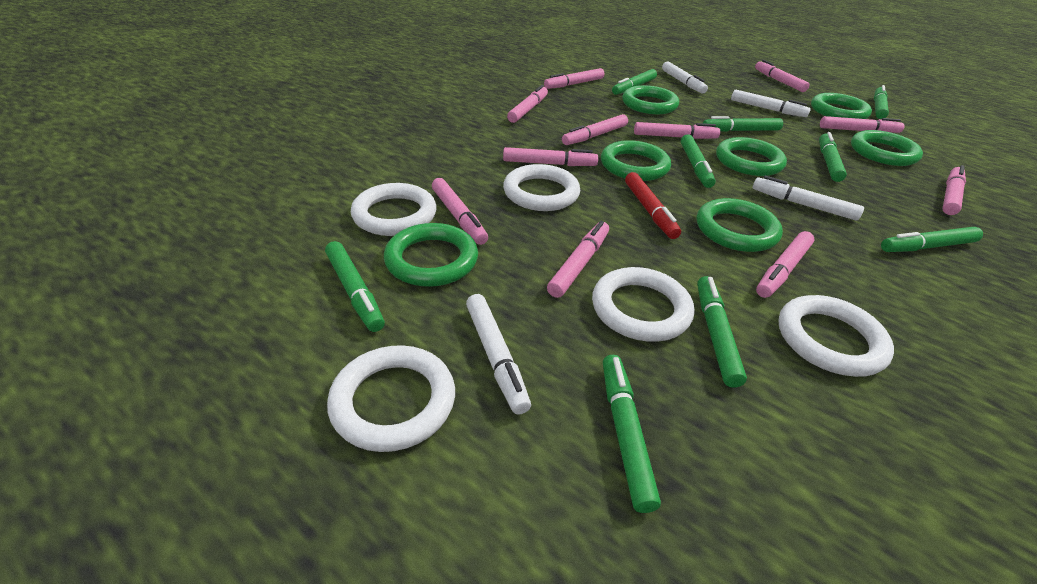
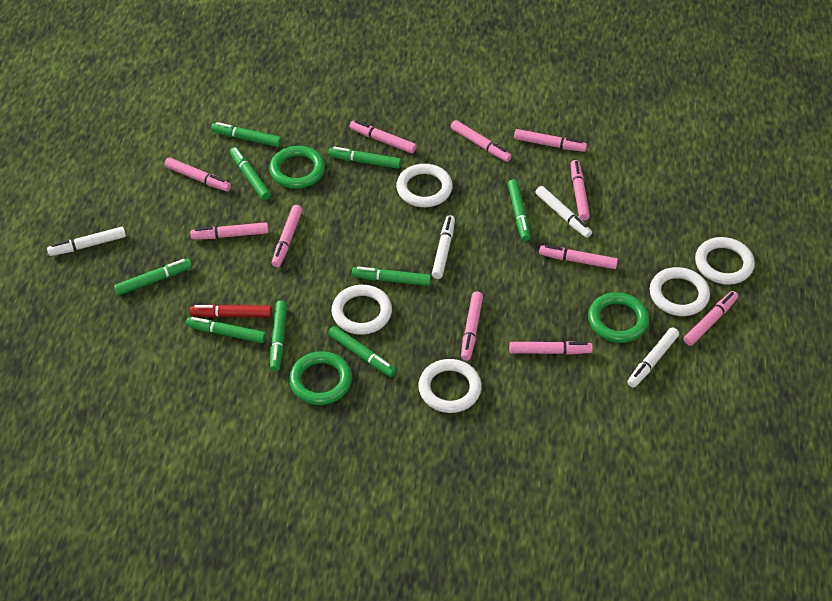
green ring: 7 -> 3

